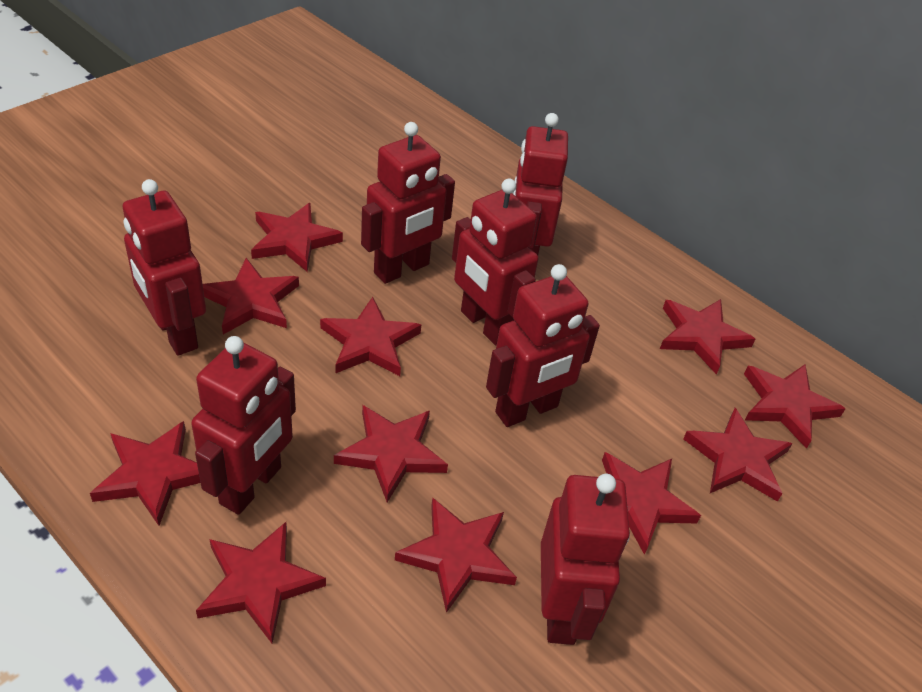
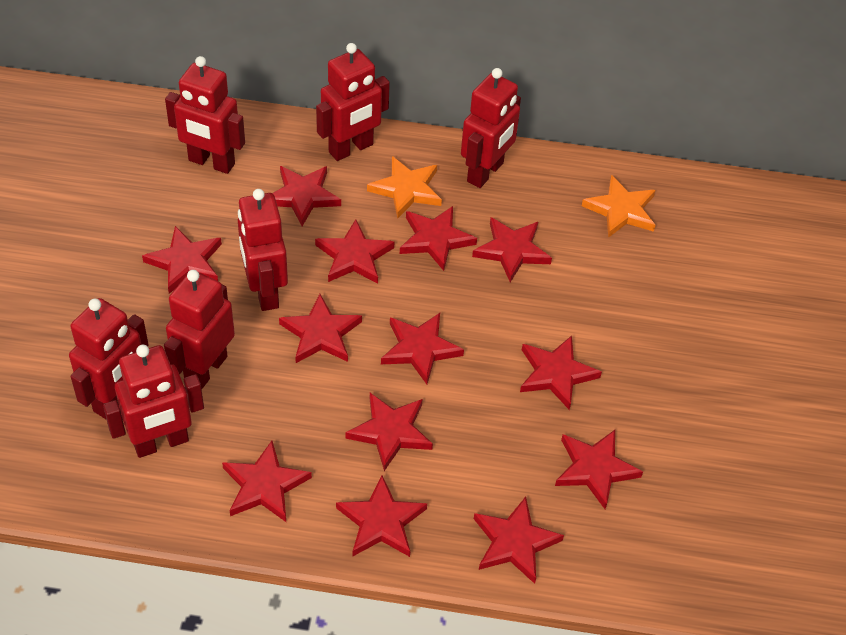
orange star: 0 -> 2
red star: 11 -> 13

